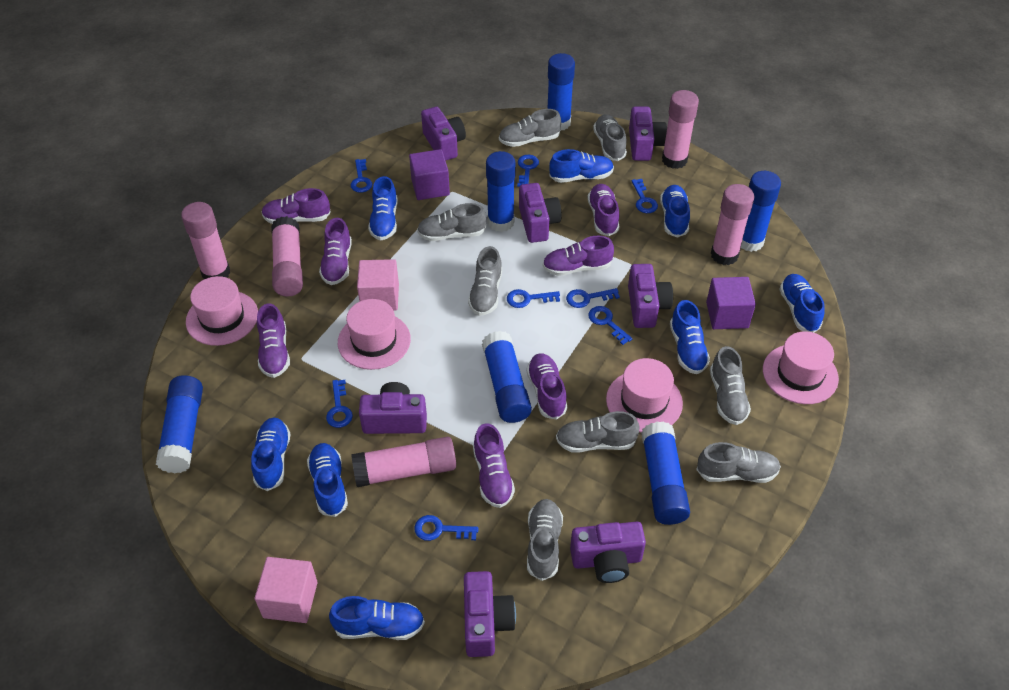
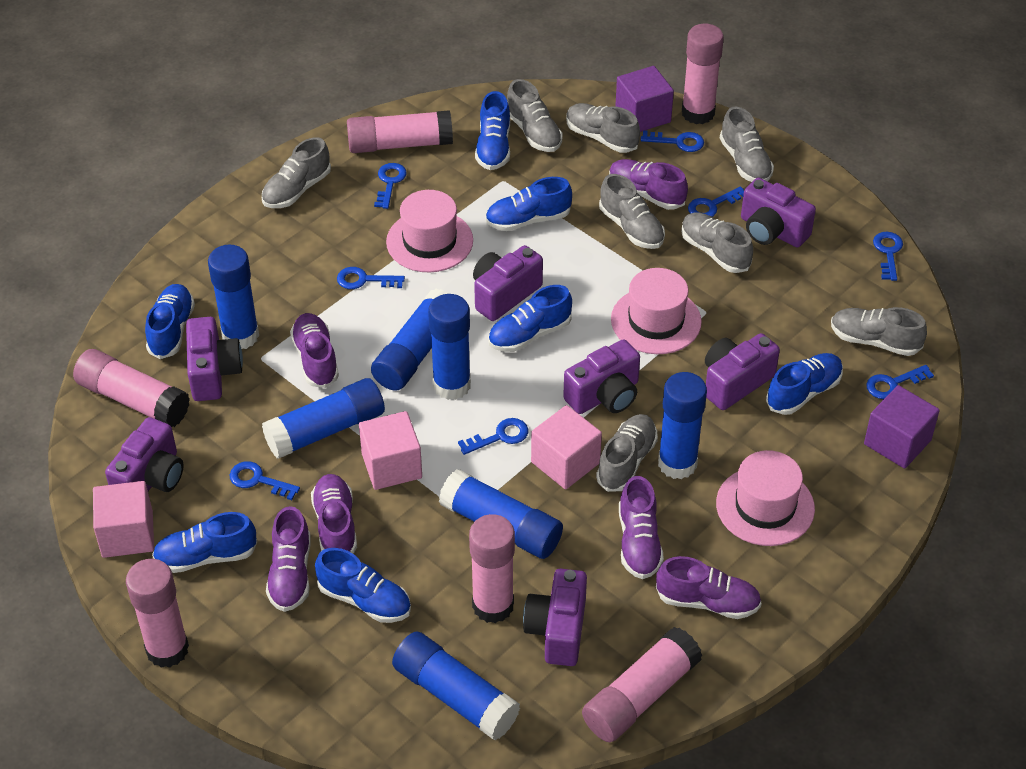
blue glue stick: 6 -> 7
blue shoe: 8 -> 7
pink cube: 2 -> 3
pink glue stick: 5 -> 6
pink hat: 4 -> 3
purple shoe: 7 -> 6

